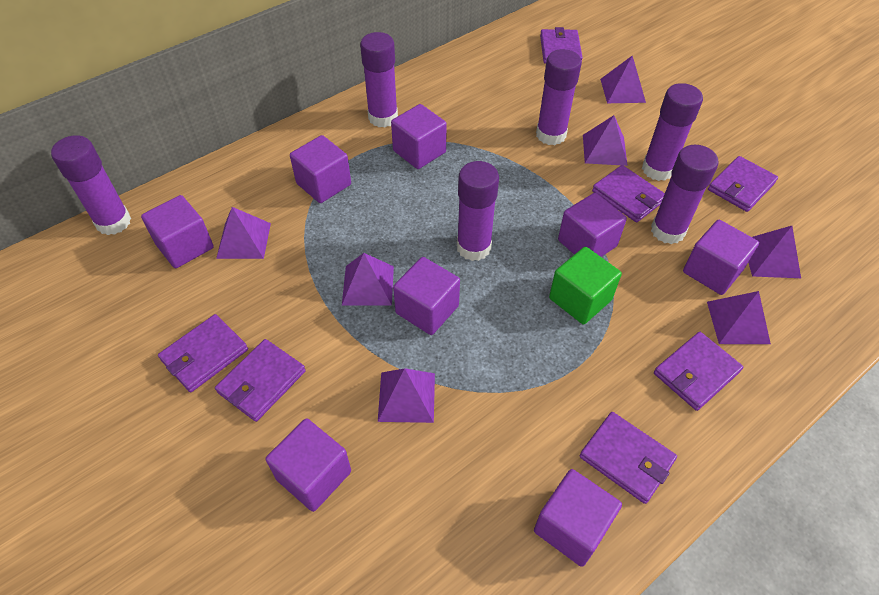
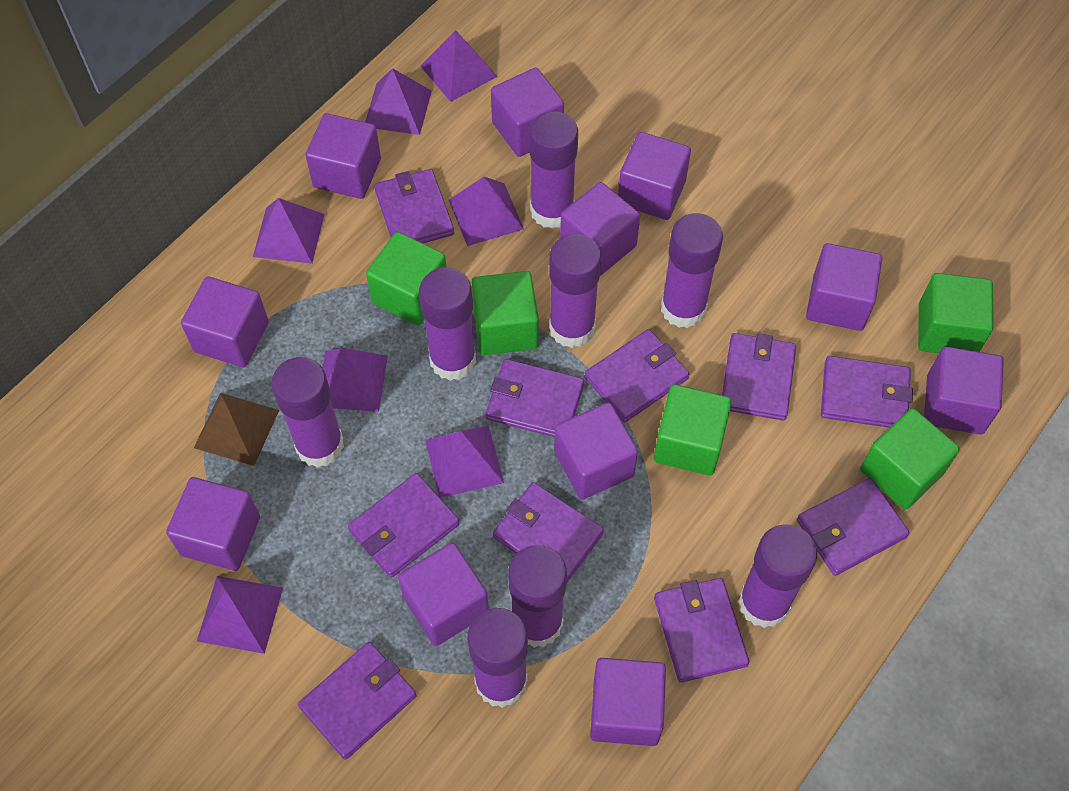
brown pyramid: 0 -> 1
green cube: 1 -> 5
purple cube: 8 -> 11
purple glue stick: 6 -> 8
purple wallet: 7 -> 10

